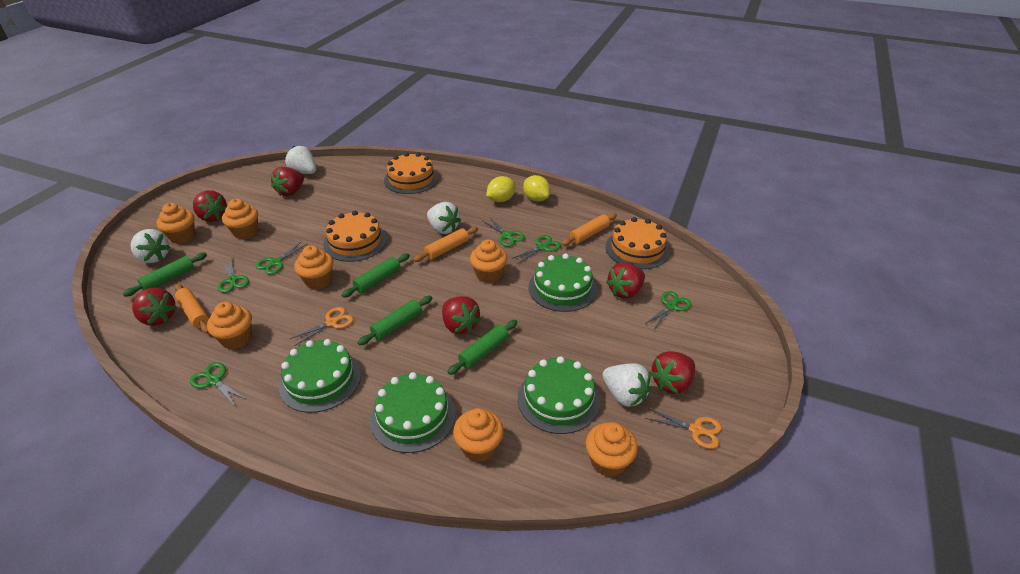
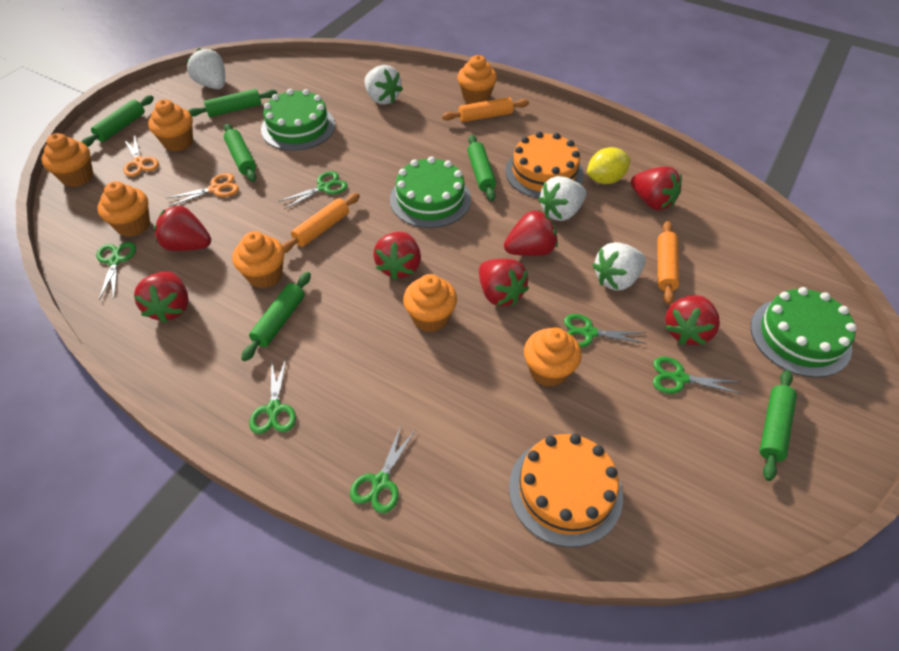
green cake: 4 -> 3
green rolling pin: 4 -> 6
orange cake: 3 -> 2
red strawberry: 6 -> 7
yellow lemon: 2 -> 1

